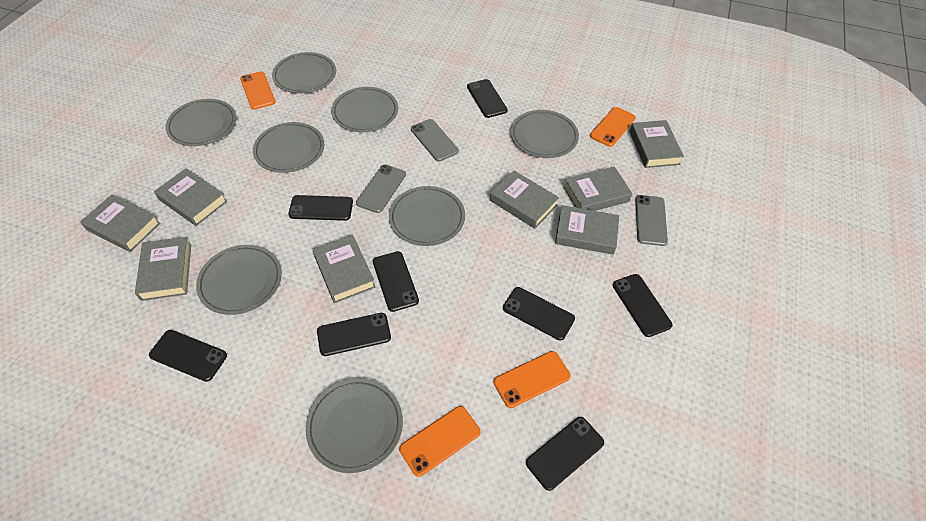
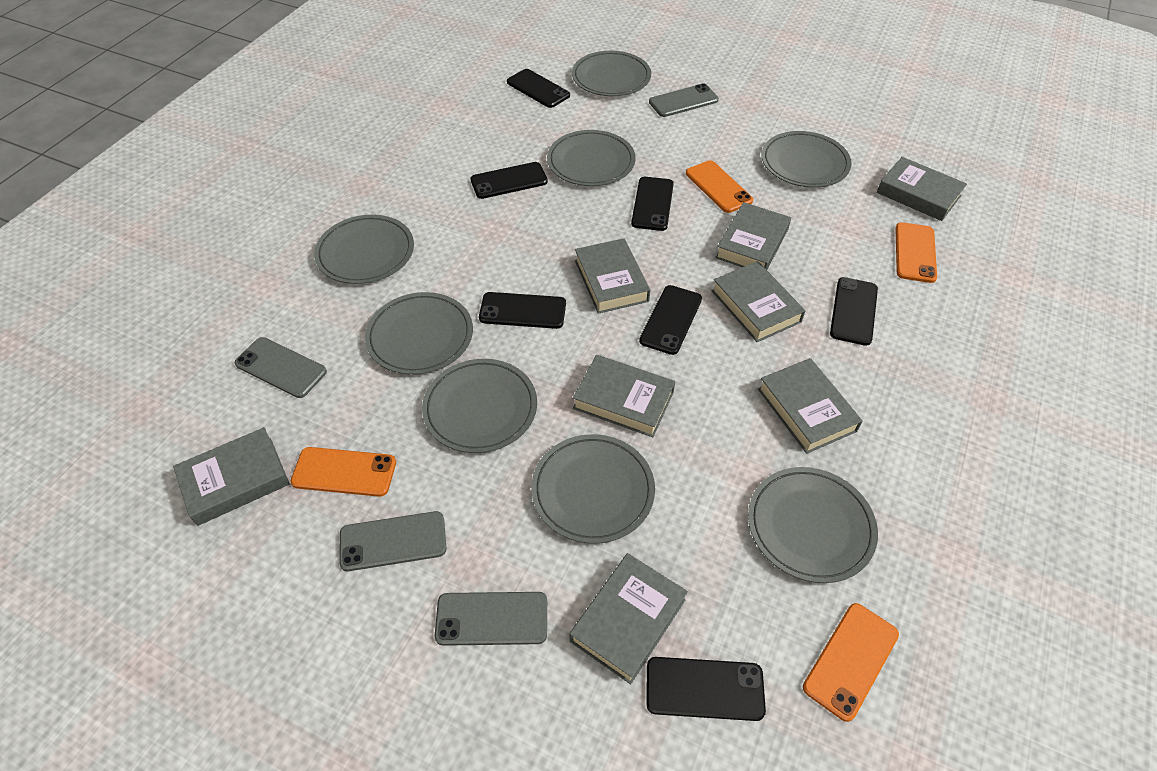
black phone: 8 -> 7
grey phone: 3 -> 4

